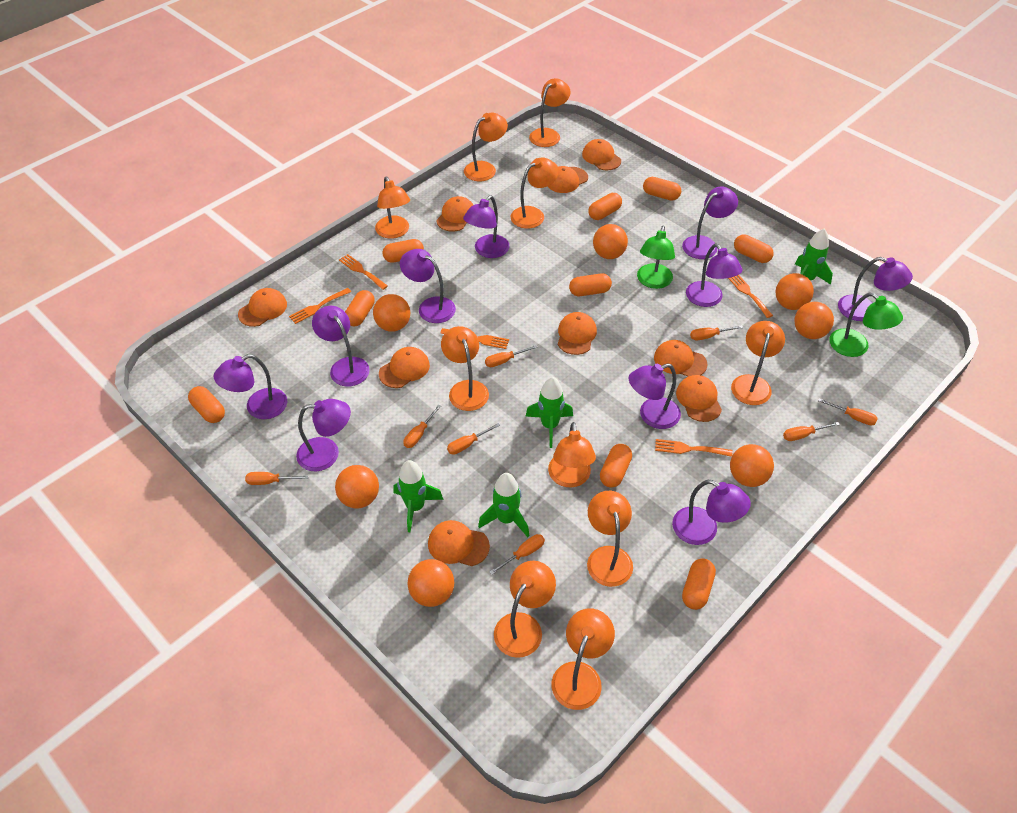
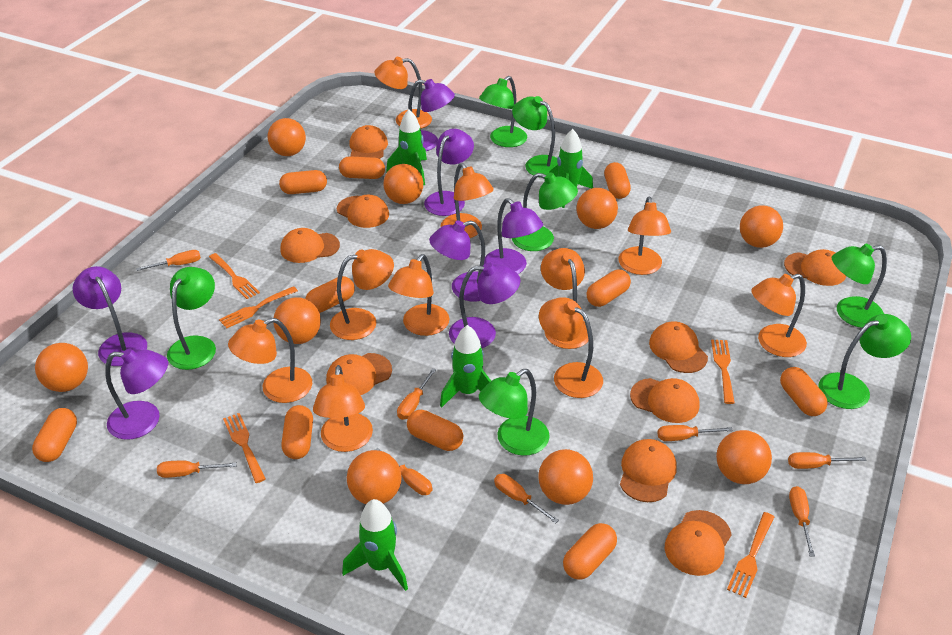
green lamp: 2 -> 7
orange ball: 7 -> 9
orange capsule: 9 -> 10
purple lamp: 10 -> 7

